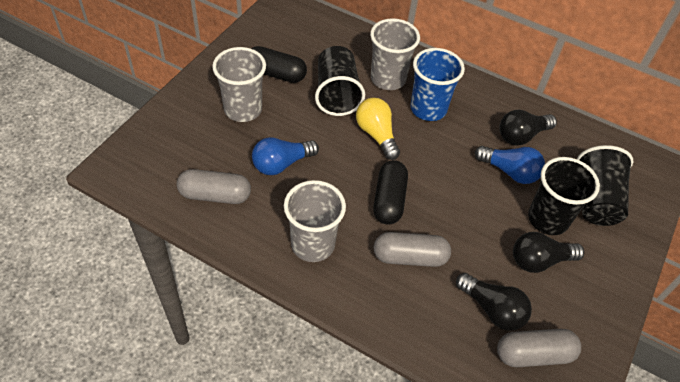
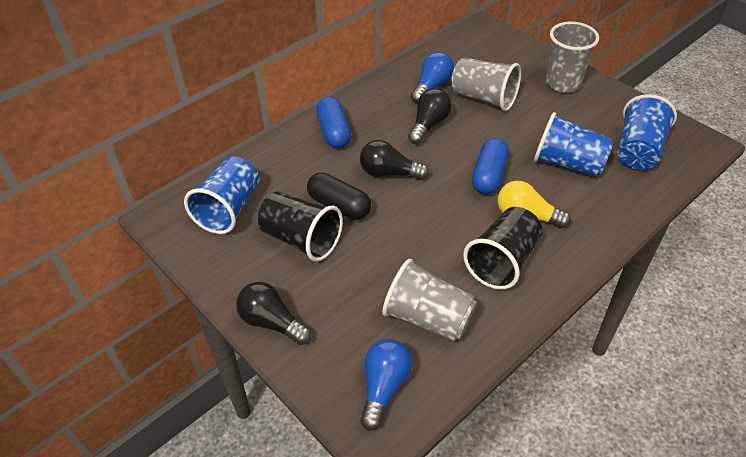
black capsule: 2 -> 1
black cup: 3 -> 2
blue capsule: 0 -> 2
blue cup: 1 -> 3
grey capsule: 3 -> 0

